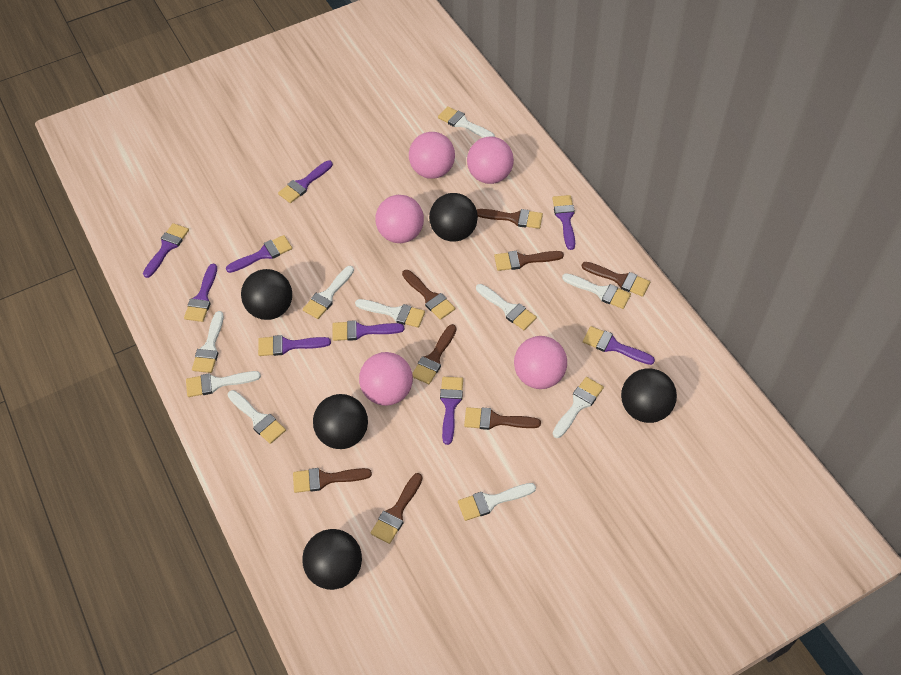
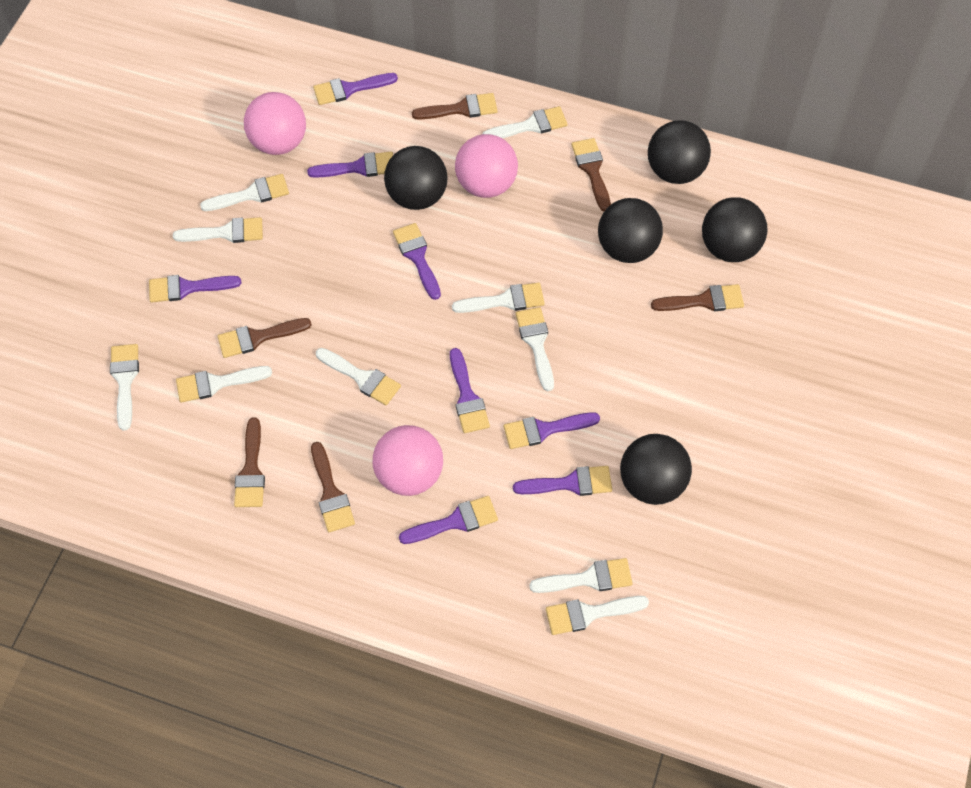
brown brush: 8 -> 6
pink ball: 5 -> 3
purple brush: 9 -> 8

